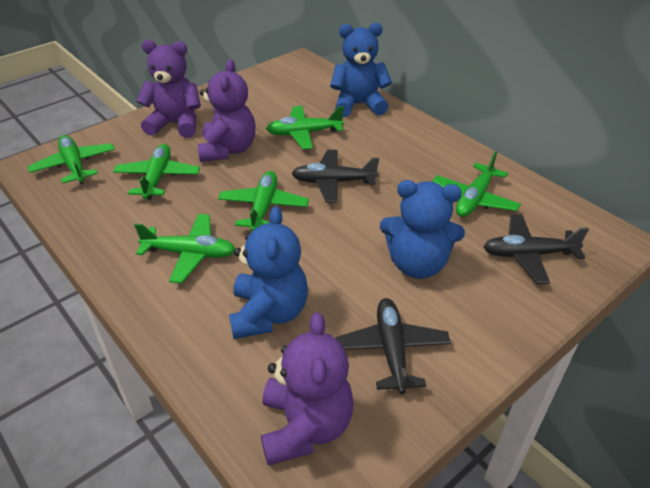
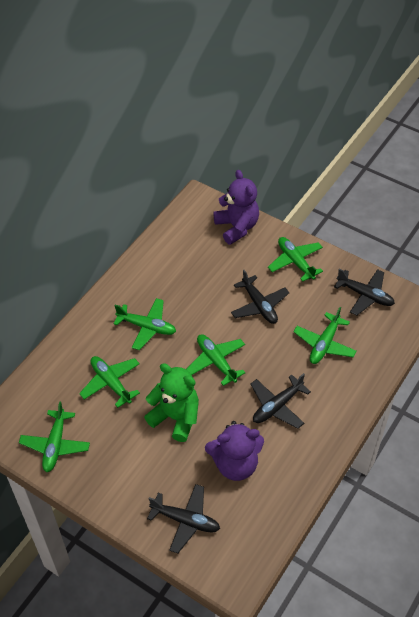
black plane: 3 -> 4
blue teddy bear: 3 -> 0
green teddy bear: 0 -> 1
purple teddy bear: 3 -> 2

